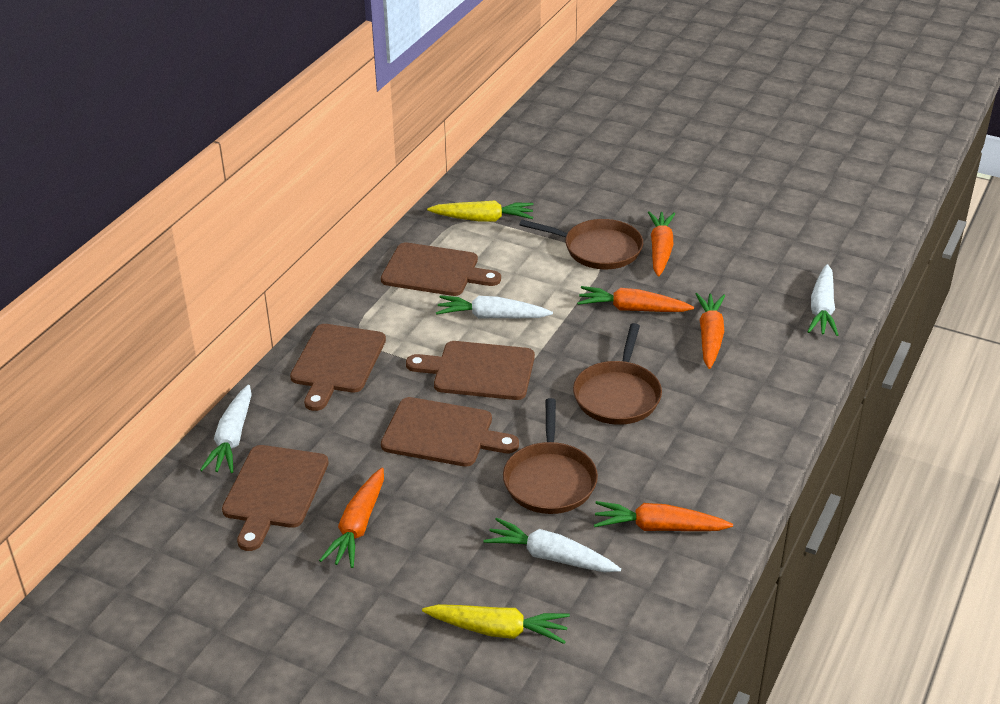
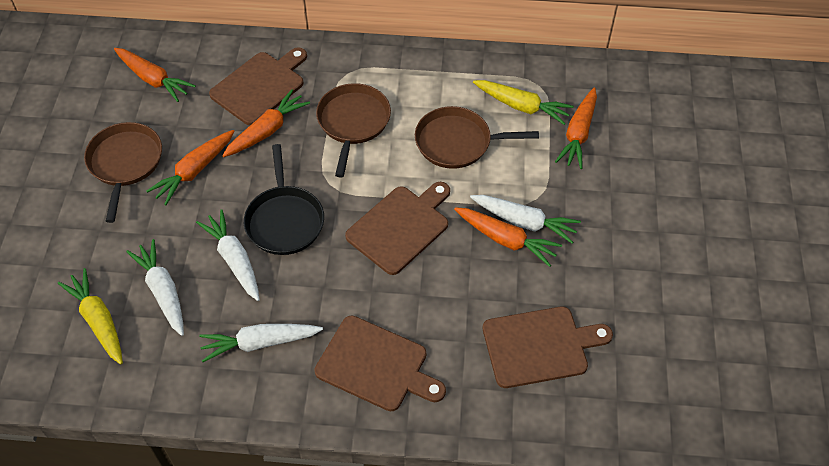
black pan: 0 -> 1
brown cutting board: 5 -> 4

